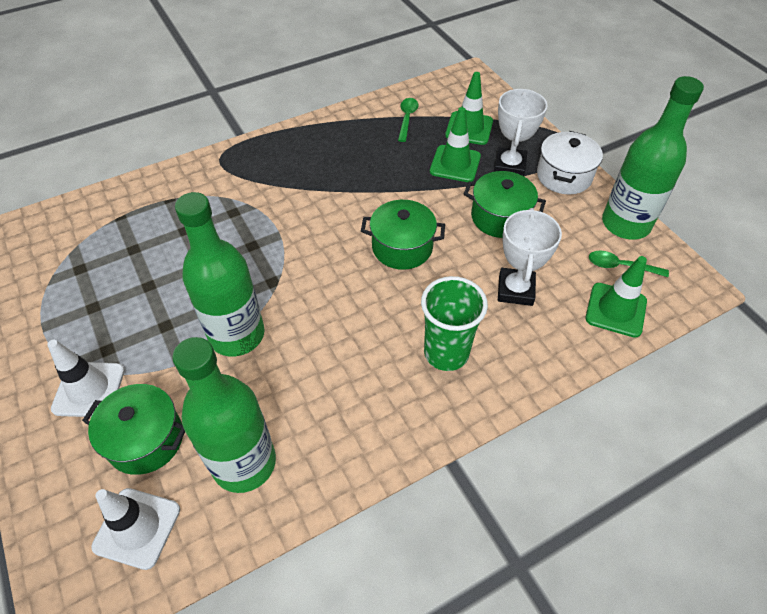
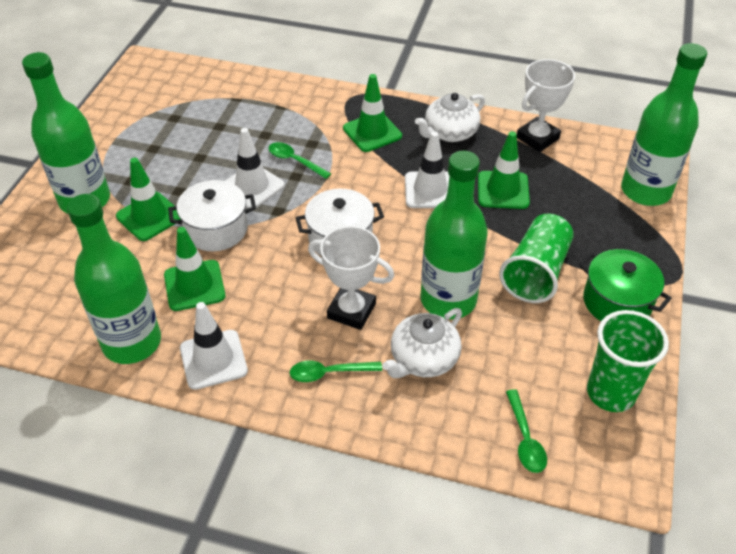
green bottle: 3 -> 4
green cup: 1 -> 2
green pot: 3 -> 1
green spoon: 2 -> 3
green traffic cone: 3 -> 4
white pot: 1 -> 2
white teapot: 0 -> 2
white traffic cone: 2 -> 3

